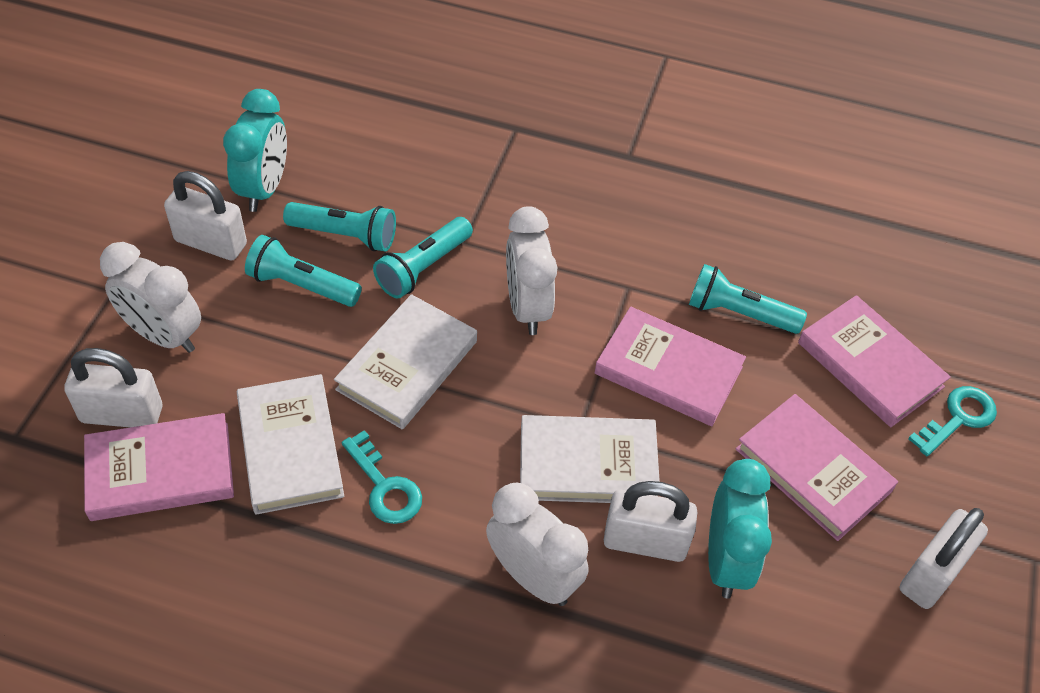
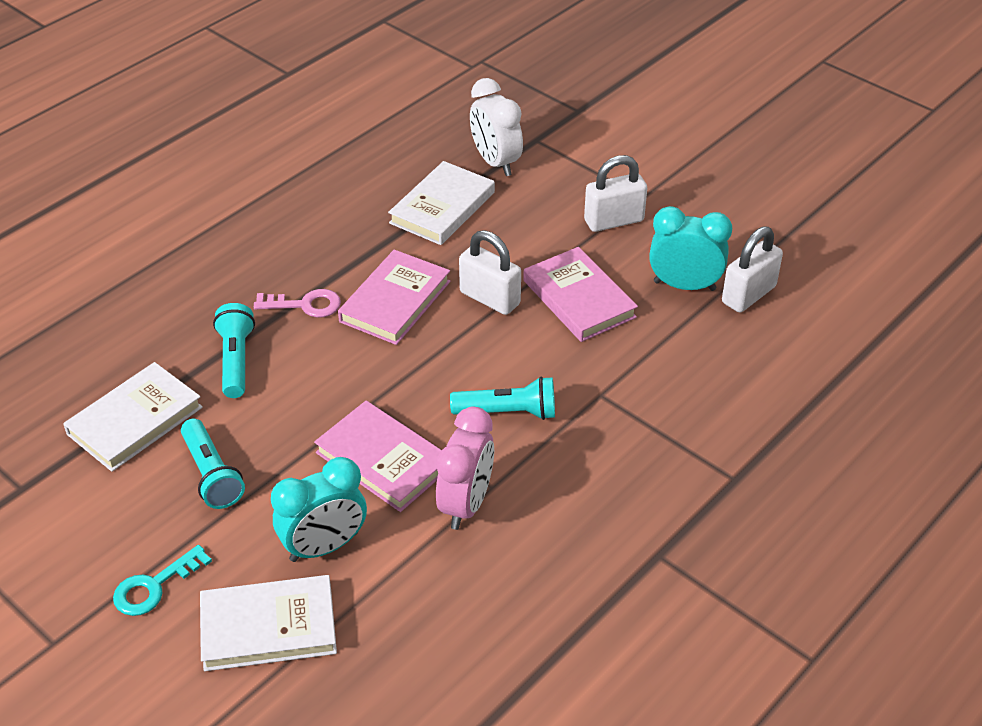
pink book: 4 -> 3
pink clock: 0 -> 1
pink key: 0 -> 1
turquoise flashlight: 4 -> 3
turquoise key: 2 -> 1
white clock: 3 -> 1
white padlock: 4 -> 3

